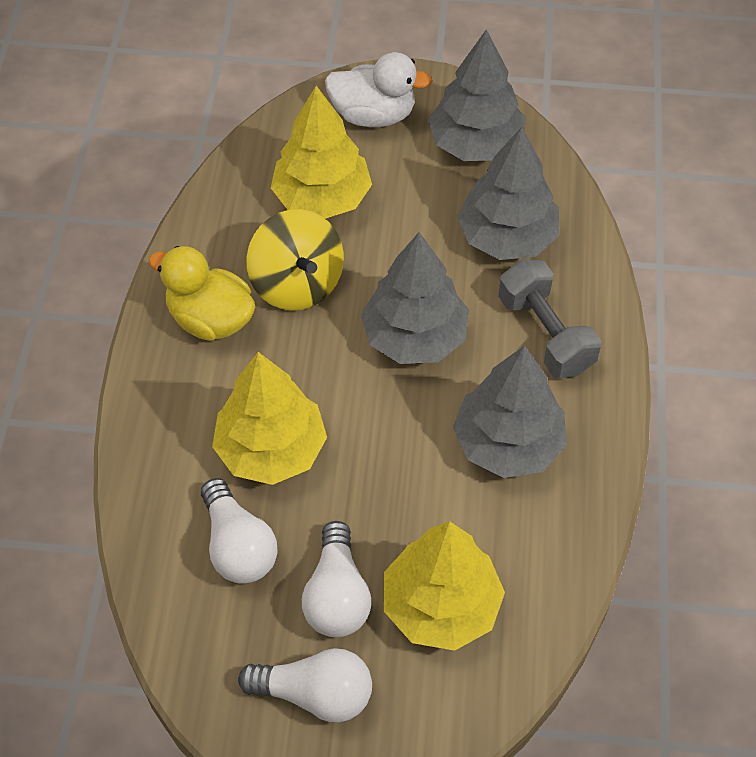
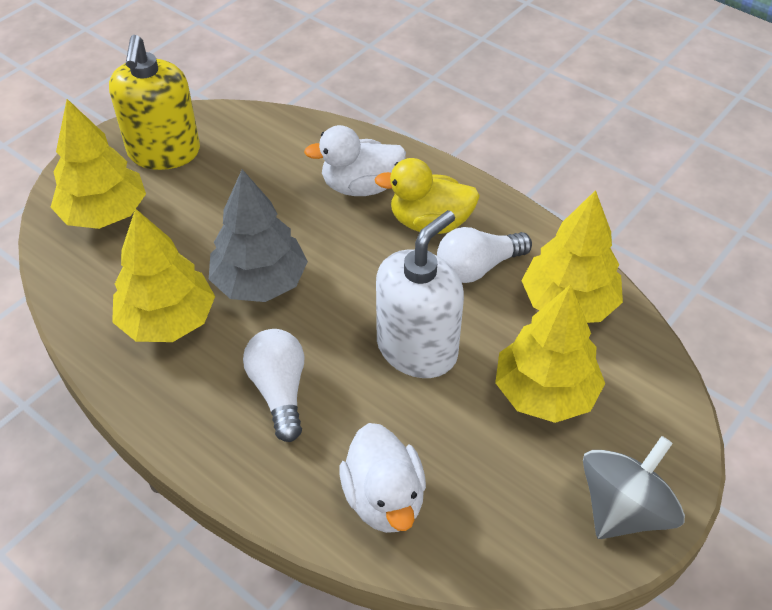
grey dumbbell: 1 -> 0
grey spinning top: 0 -> 1
grey tree: 4 -> 1
white duck: 1 -> 2
white light bulb: 3 -> 2
white soap dispenser: 0 -> 1
yellow soap dispenser: 0 -> 1
yellow spinning top: 1 -> 0
yellow tree: 3 -> 4

